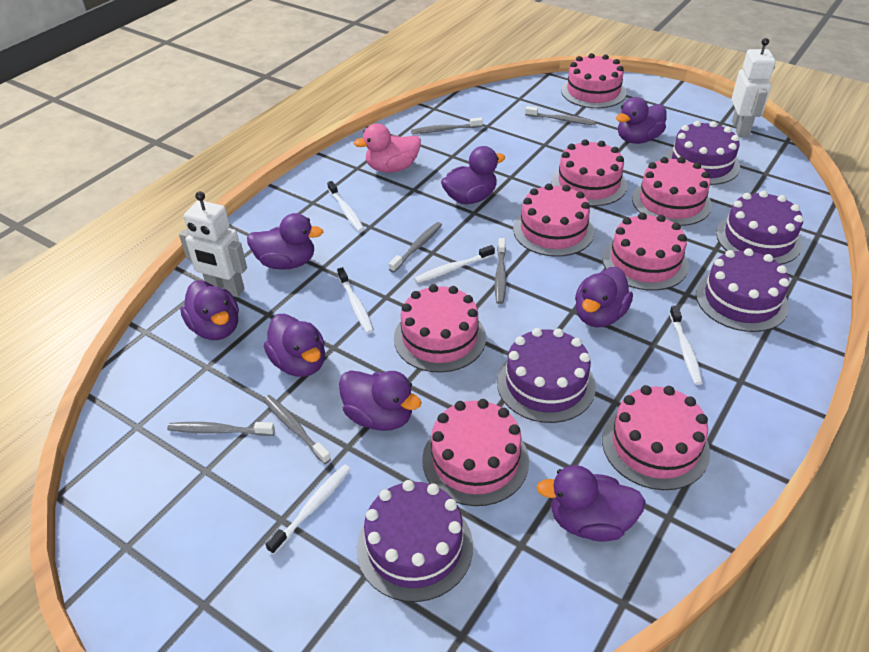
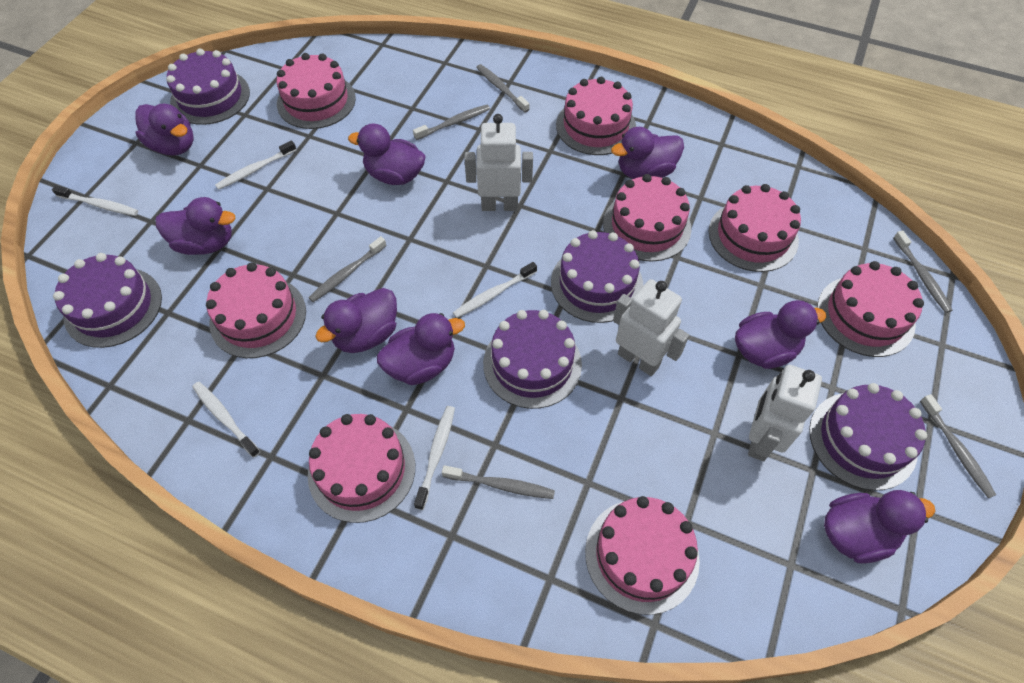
pink duck: 1 -> 0
white robot: 2 -> 3

